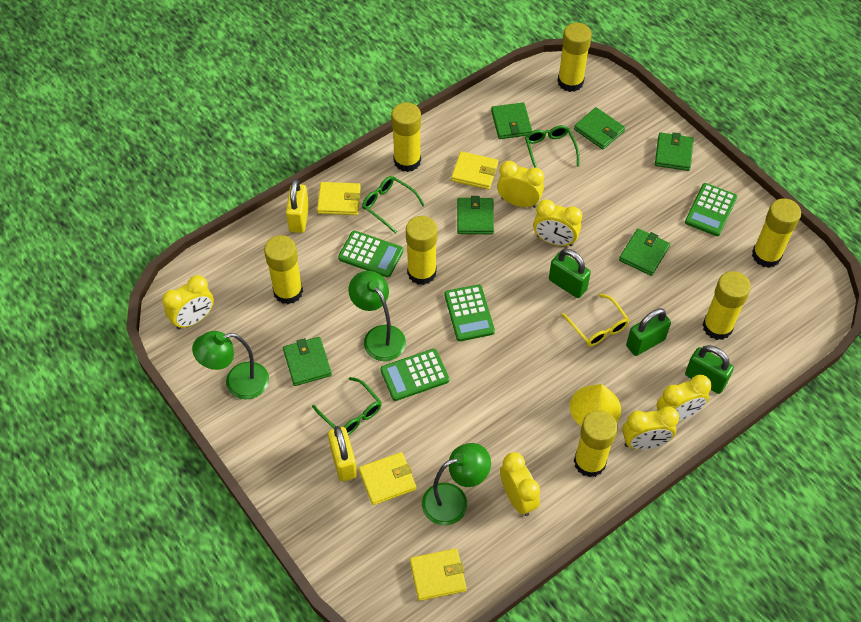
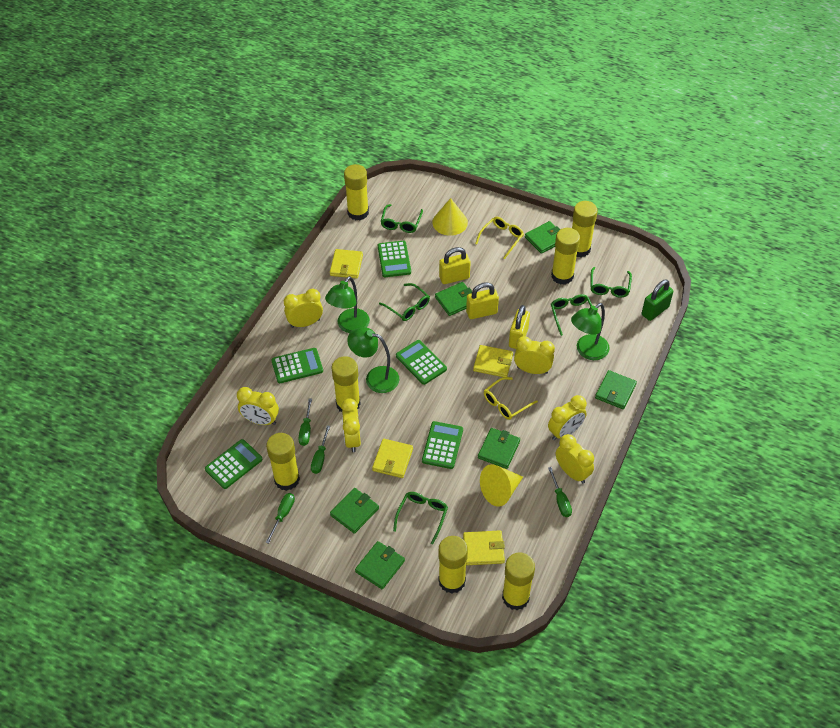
green calculator: 4 -> 5
green glasses: 3 -> 5
green padlock: 3 -> 1
green screwdriver: 0 -> 4
yellow cone: 1 -> 2
yellow glasses: 1 -> 2
yellow padlock: 2 -> 3

